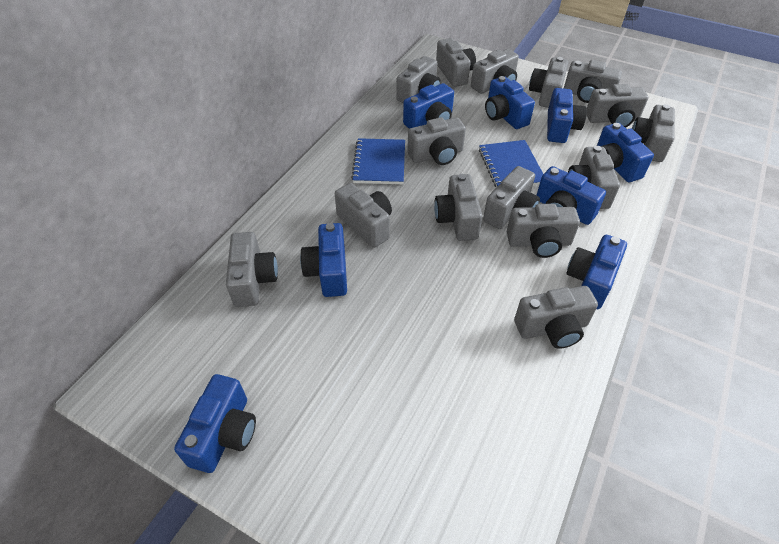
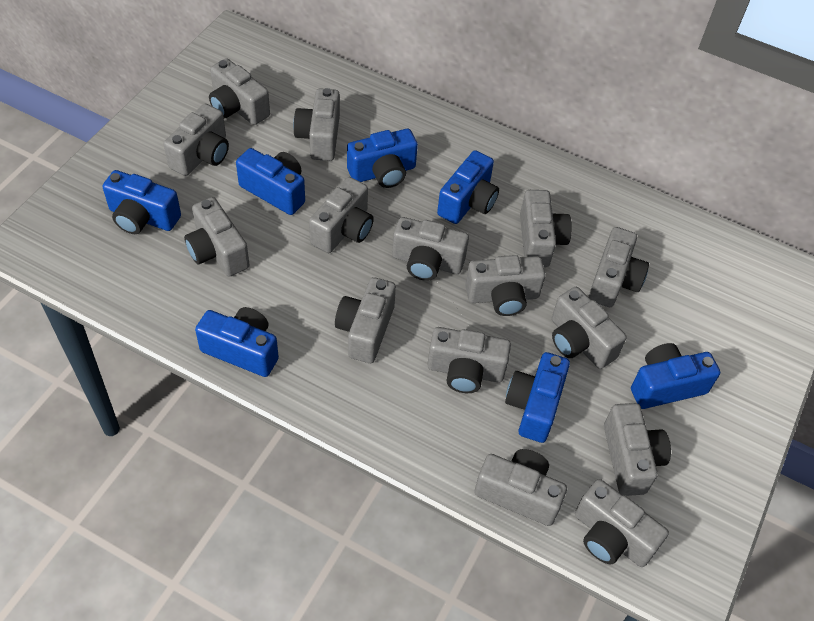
blue camera: 8 -> 7
blue notebook: 2 -> 0

